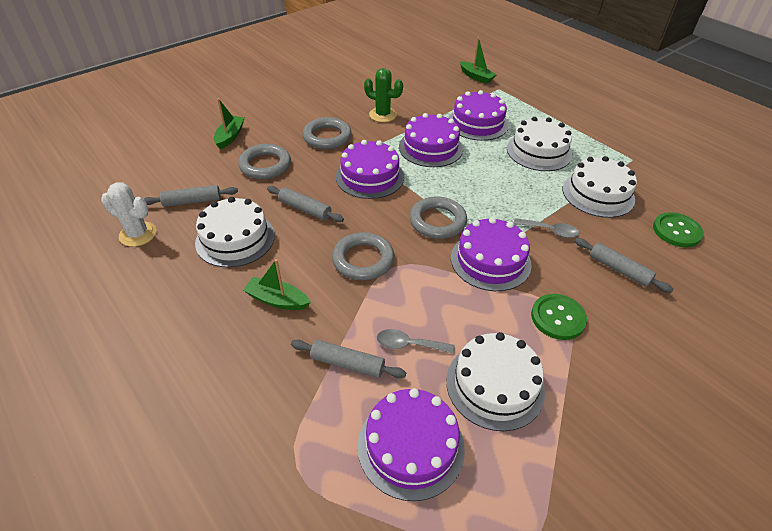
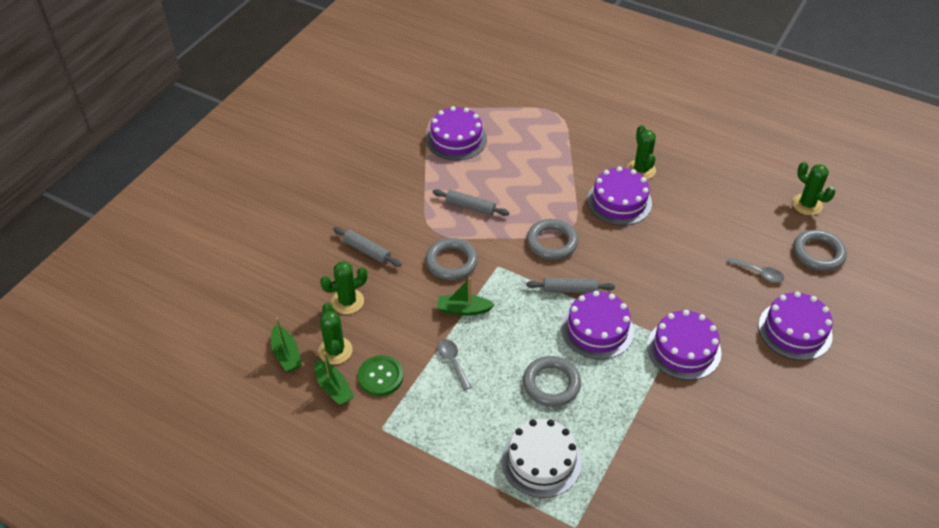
green button: 2 -> 1
green cactus: 1 -> 4
grey rolling pin: 4 -> 3
white cactus: 1 -> 0
white cake: 4 -> 1

